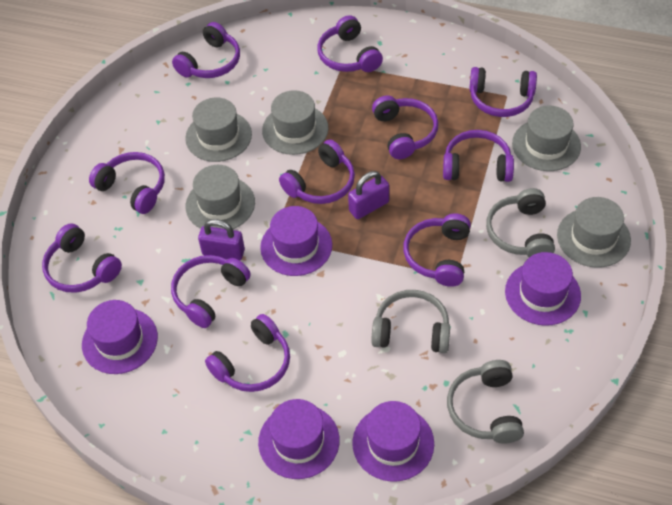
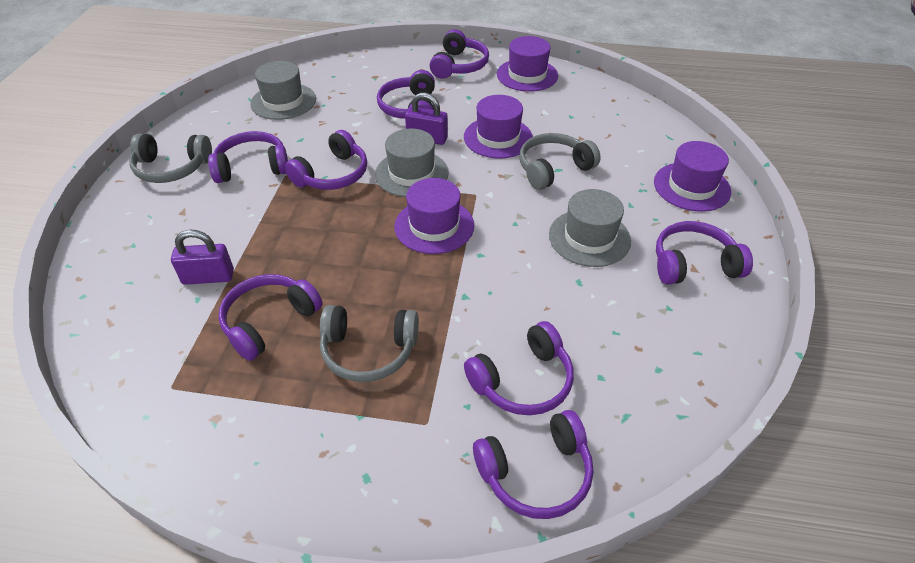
grey hat: 5 -> 3
purple hat: 5 -> 4
purple headphones: 11 -> 8

